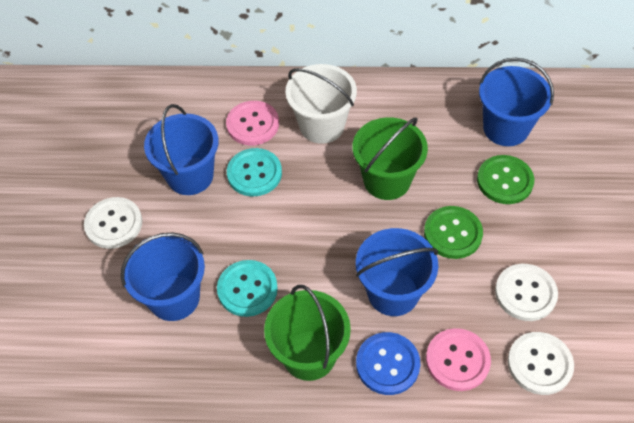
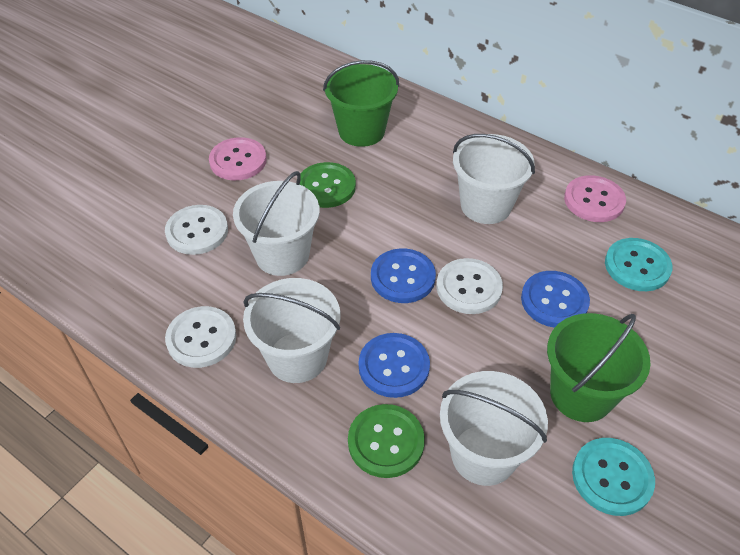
blue bucket: 4 -> 0
blue button: 1 -> 3
white bucket: 1 -> 4

